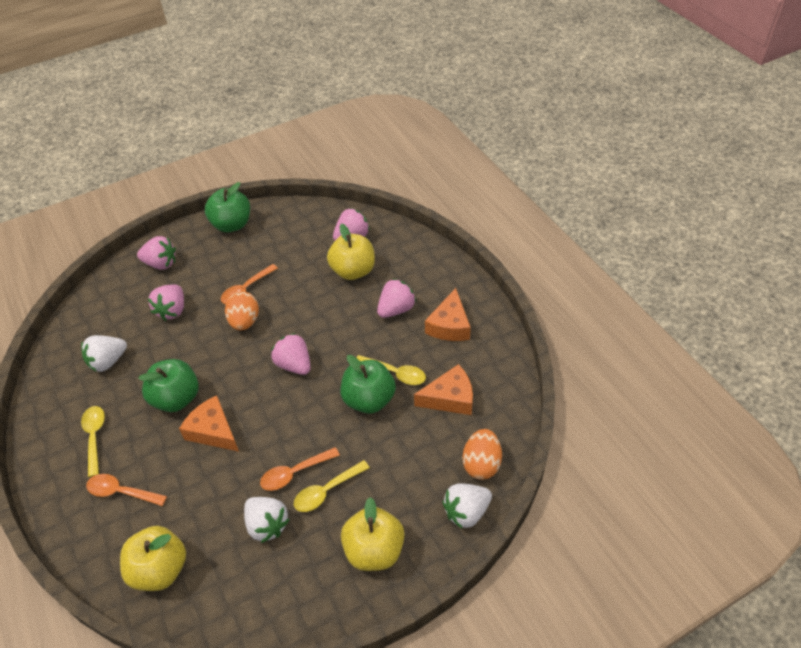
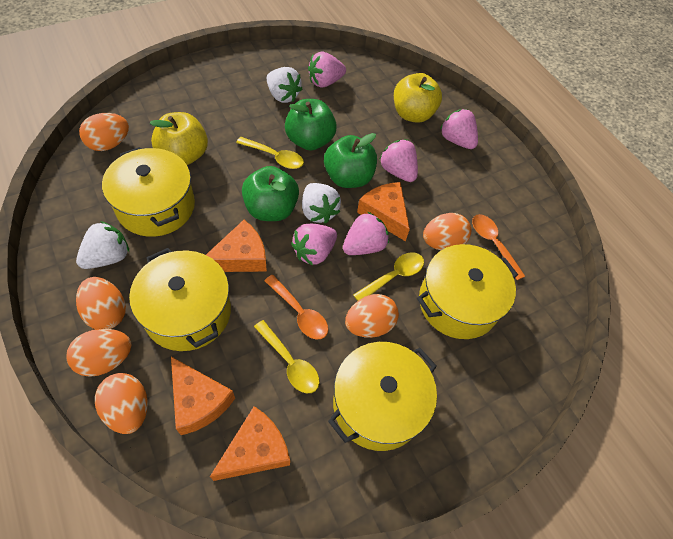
orange cheese: 3 -> 4
orange egg: 2 -> 6
orange spoon: 3 -> 2
yellow apple: 3 -> 2
yellow pot: 0 -> 4

